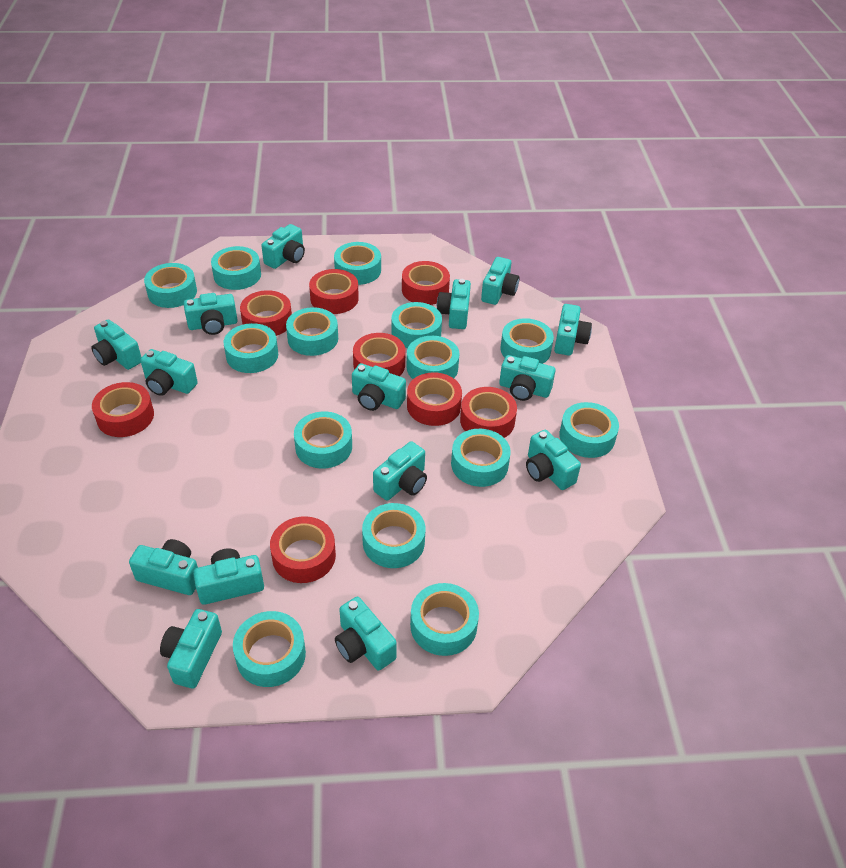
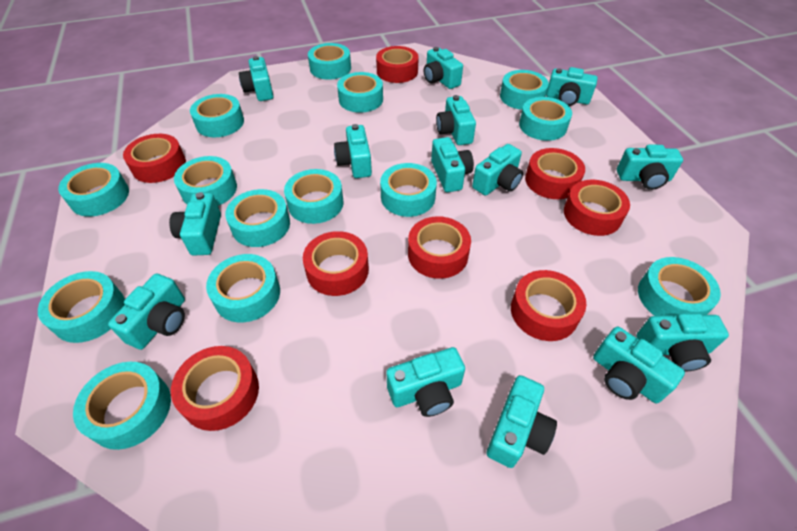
turquoise camera: 15 -> 14

